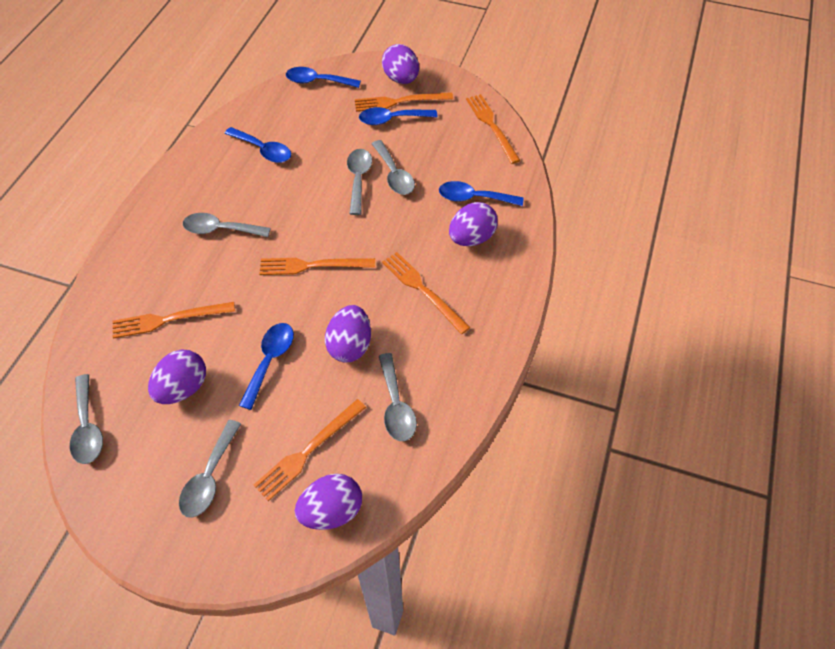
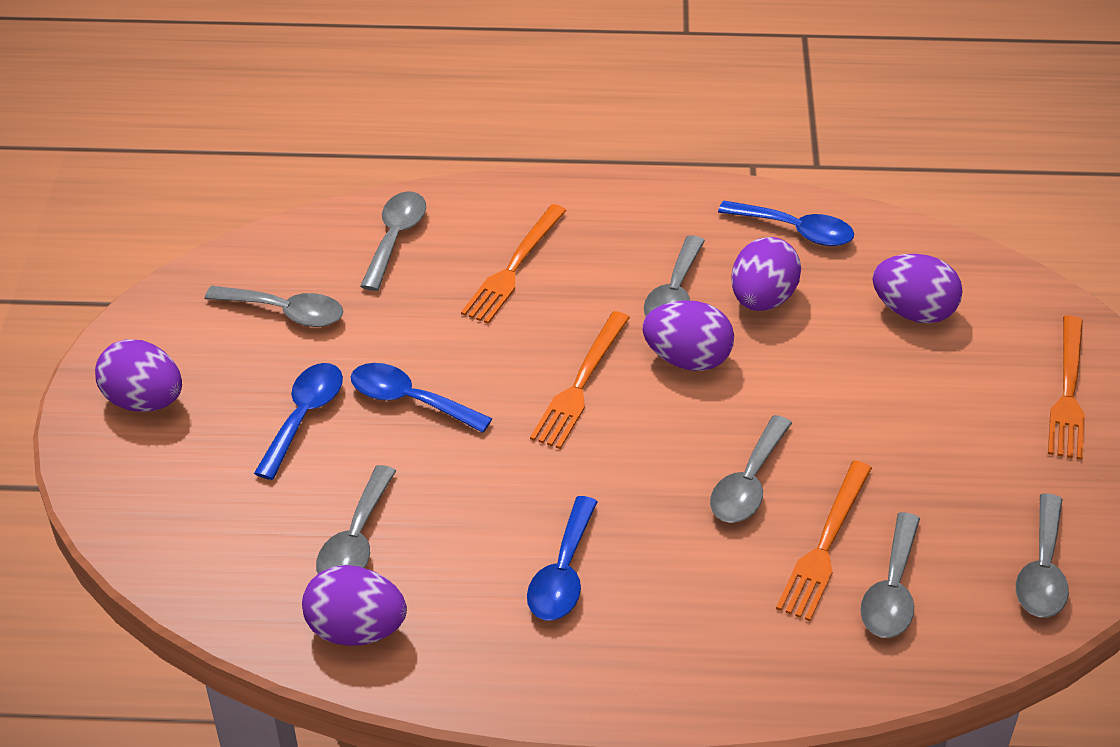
blue spoon: 5 -> 4
grey spoon: 6 -> 7
orange fork: 6 -> 4

